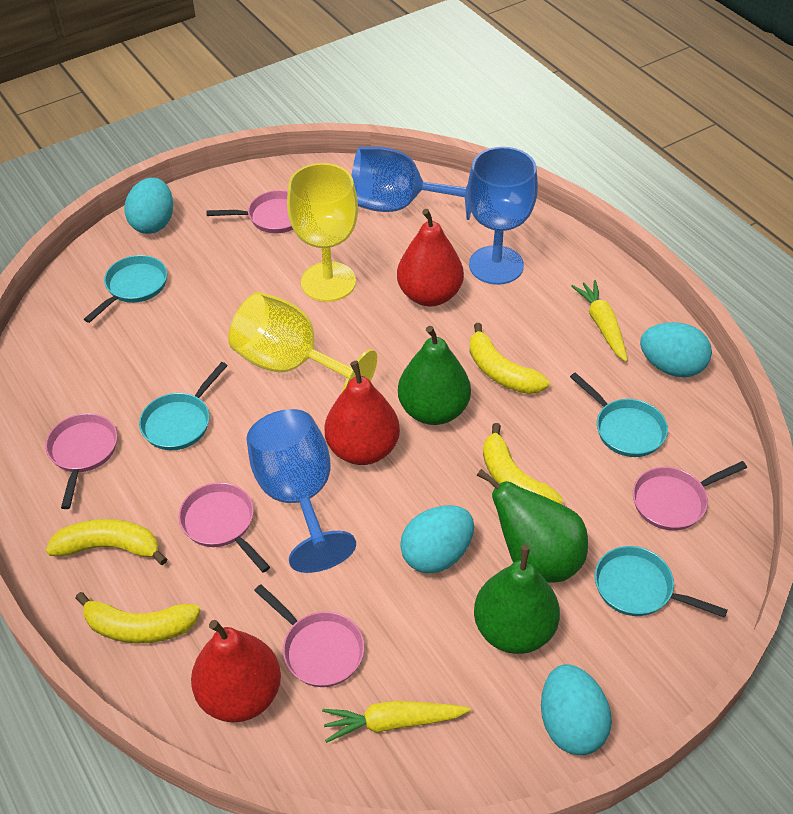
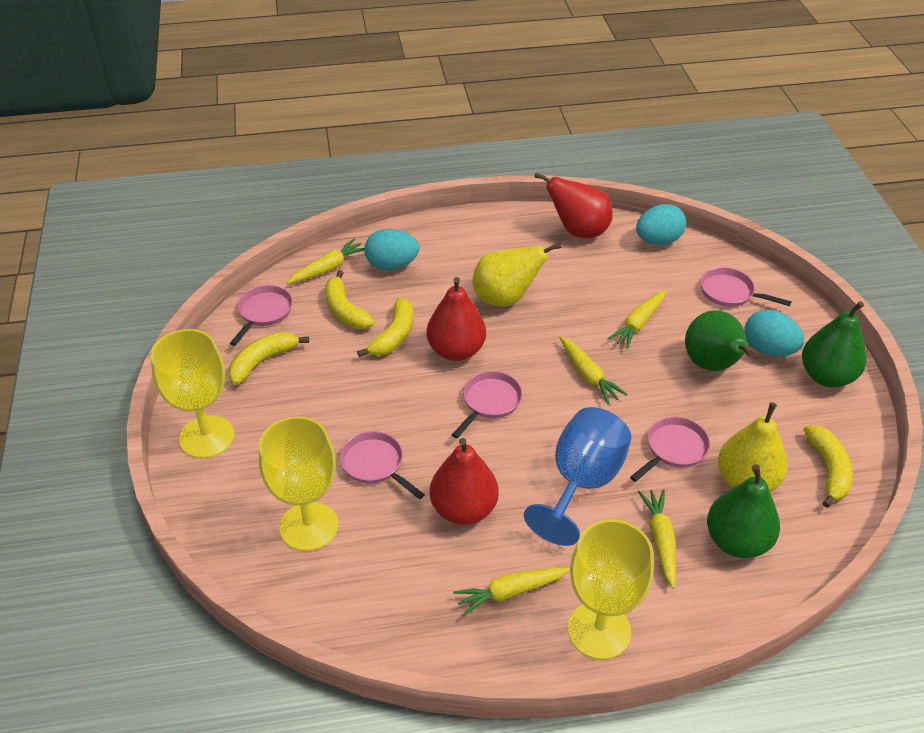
blue goblet: 3 -> 1
turquoise egg: 4 -> 3
turquoise pan: 4 -> 0
yellow carrot: 2 -> 5
yellow goblet: 2 -> 3
yellow pear: 0 -> 2

